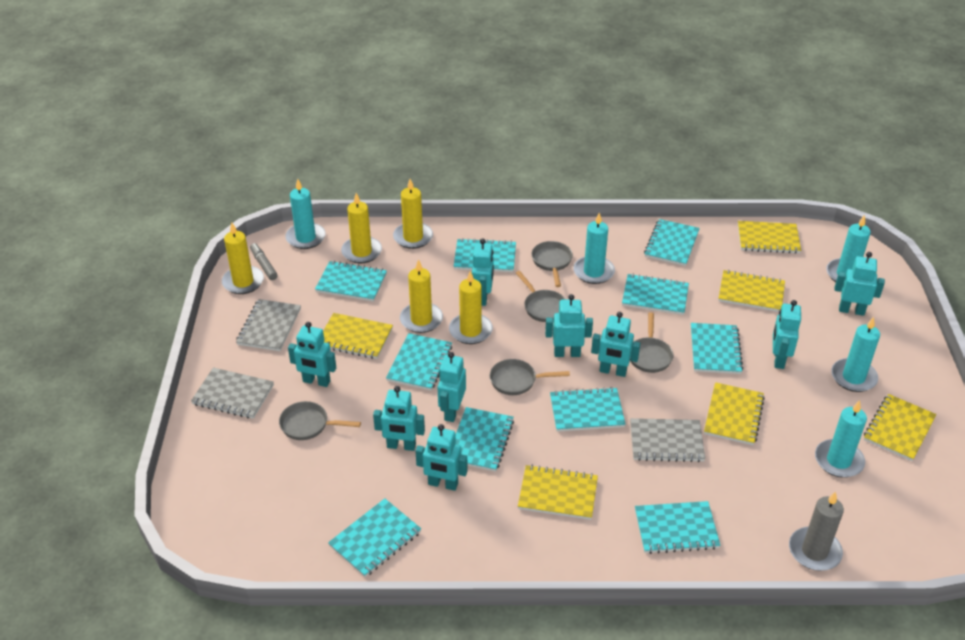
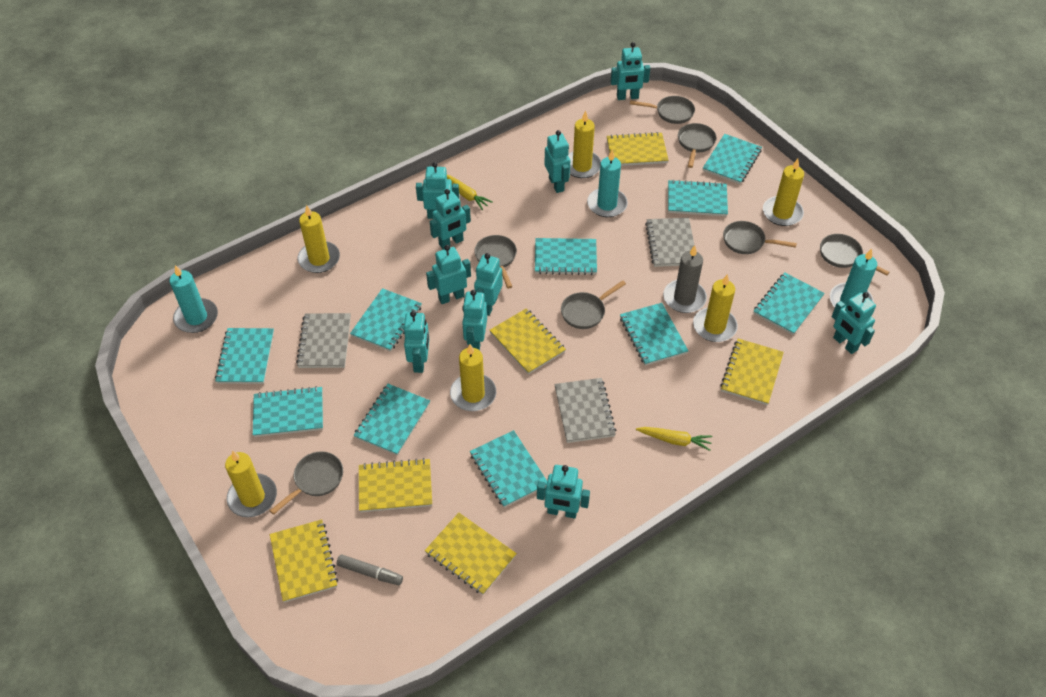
grey pan: 5 -> 7
turquoise candle: 5 -> 3
turquoise robot: 9 -> 10
yellow candle: 5 -> 6
yellow carrot: 0 -> 2

